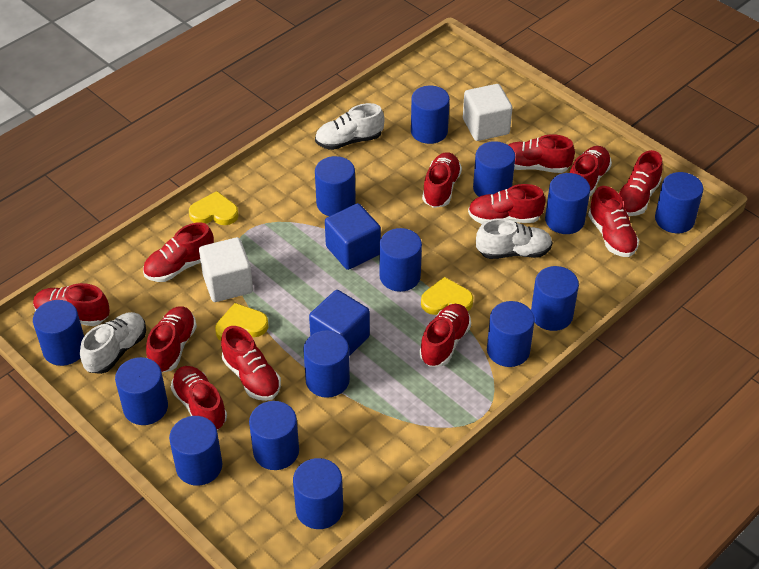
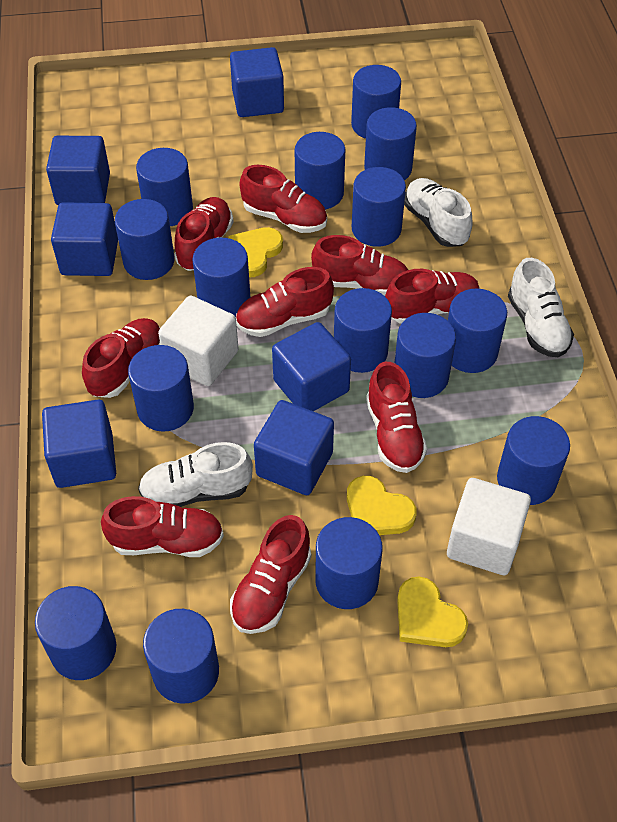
blue cube: 2 -> 6
blue cylinder: 14 -> 15
red shoe: 12 -> 9

